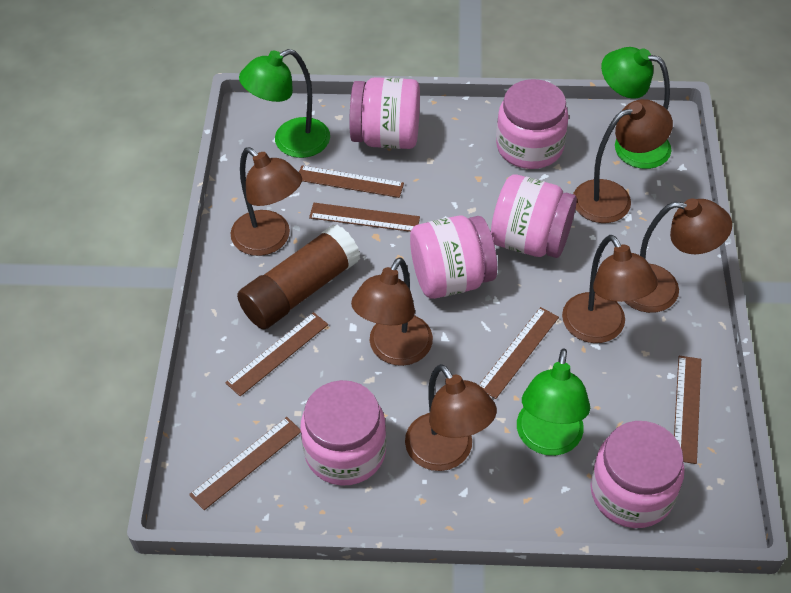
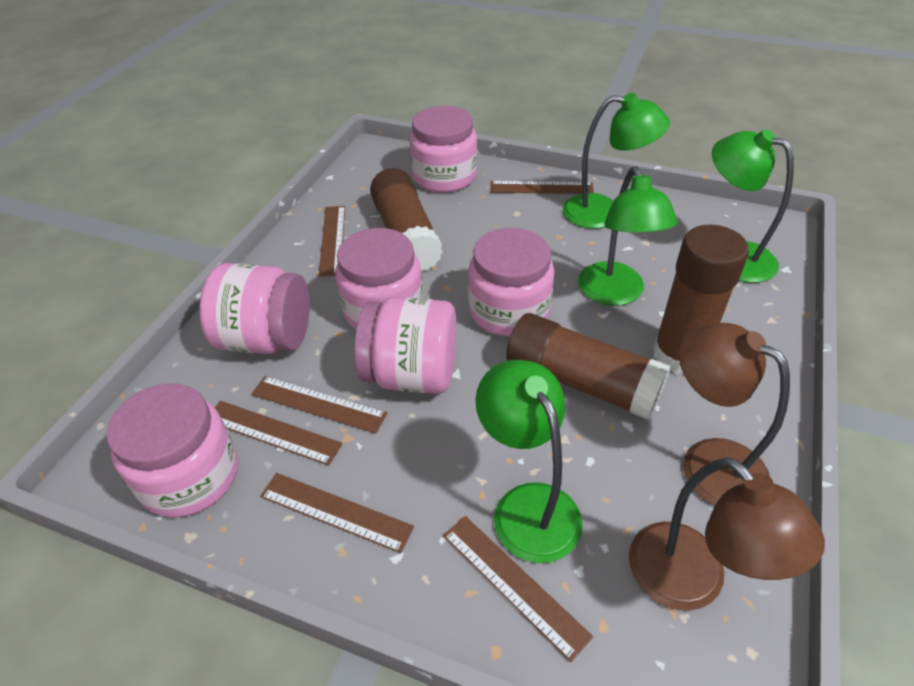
brown glue stick: 1 -> 3
brown lamp: 6 -> 2
green lamp: 3 -> 4

